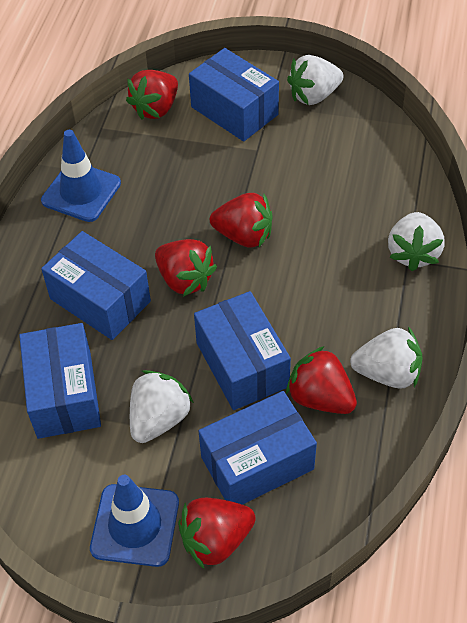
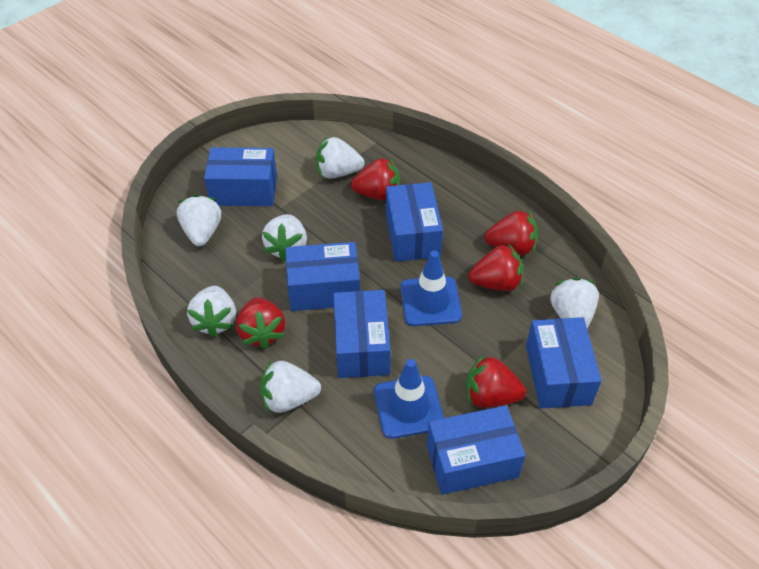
blue box: 5 -> 6
white strawberry: 4 -> 6

